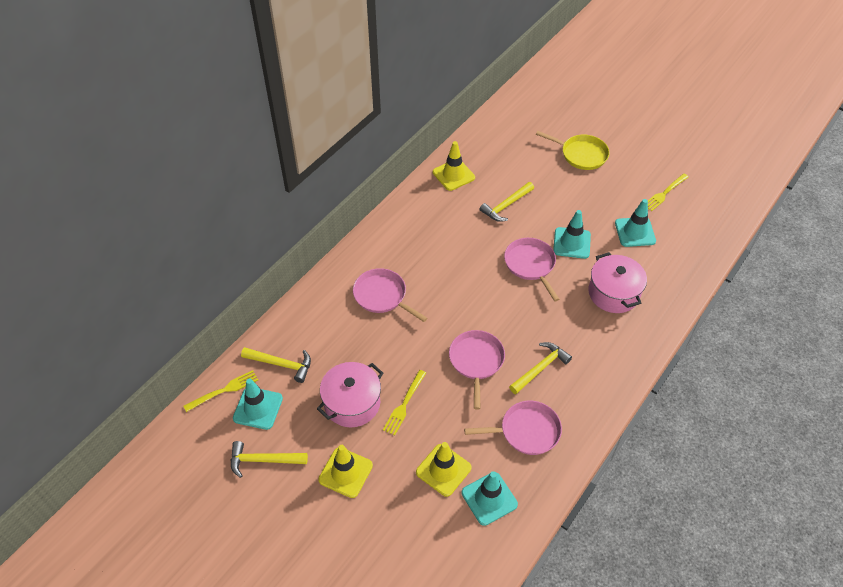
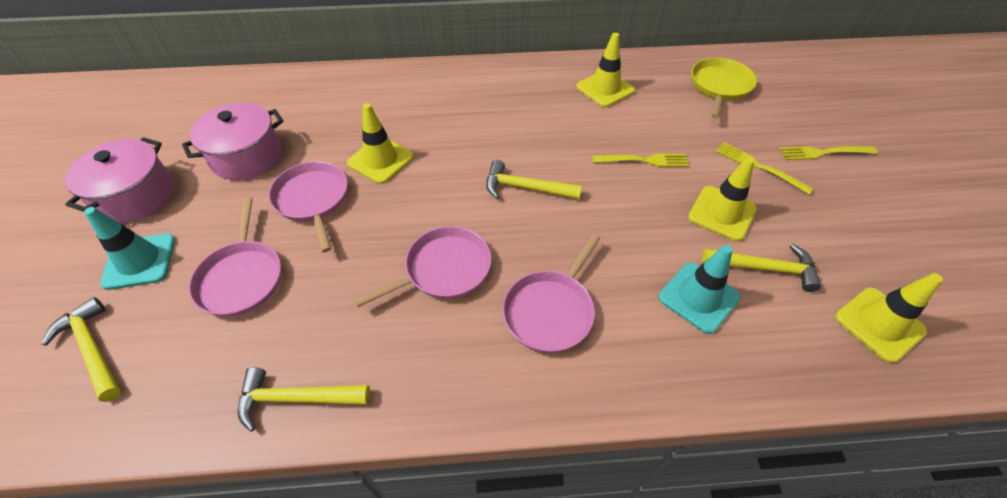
turquoise traffic cone: 4 -> 2
yellow traffic cone: 3 -> 4

